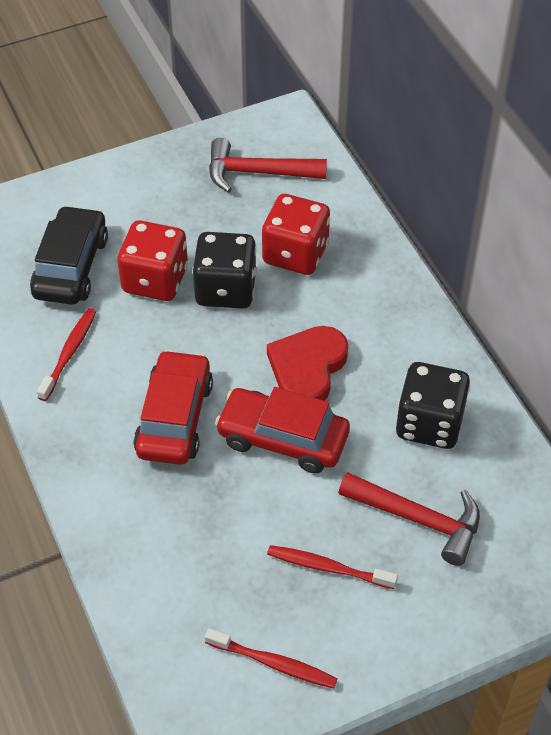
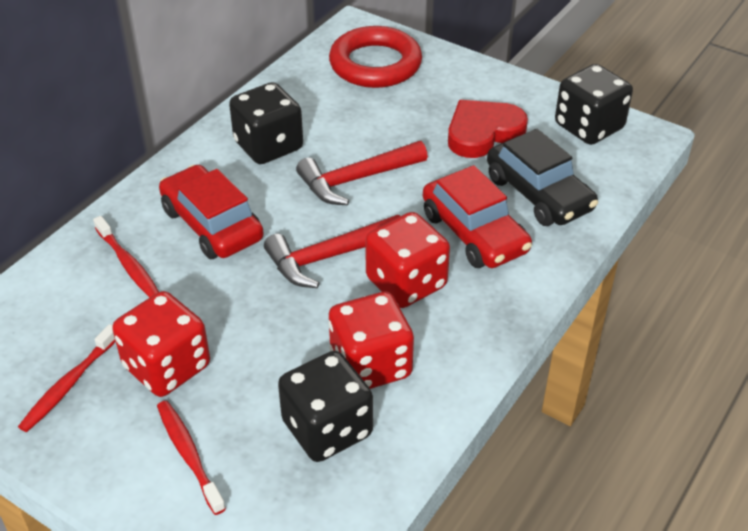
black dice: 2 -> 3
red dice: 2 -> 3
red ring: 0 -> 1

